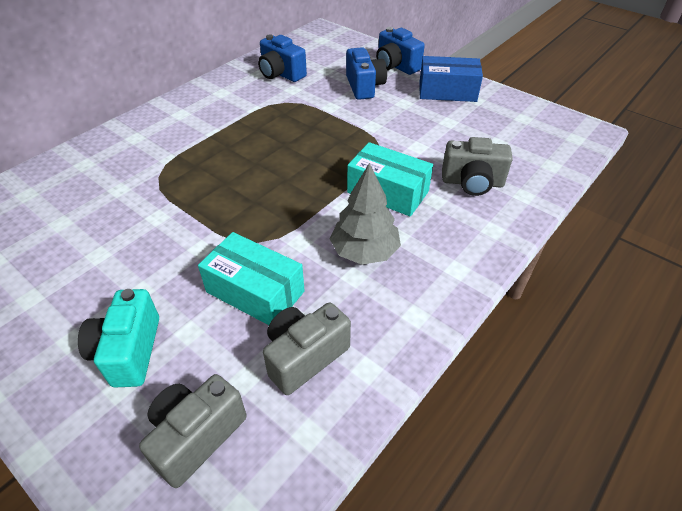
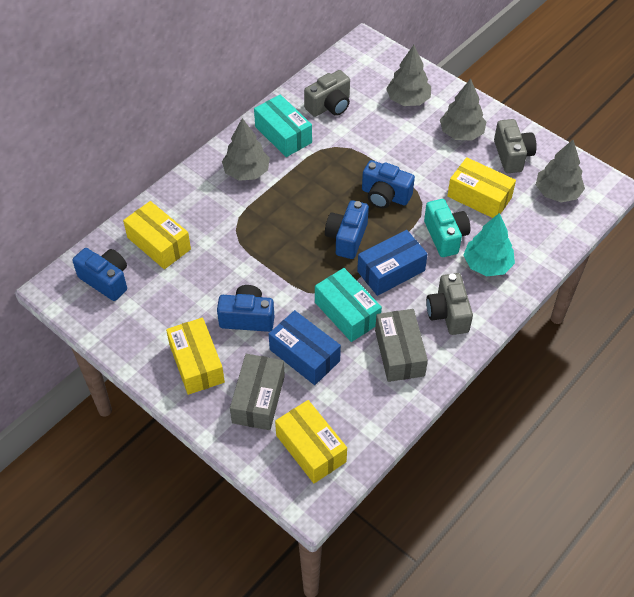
blue box: 1 -> 2
blue camera: 3 -> 4
grey box: 0 -> 2
grey tree: 1 -> 4
turquoise tree: 0 -> 1
yellow box: 0 -> 4

